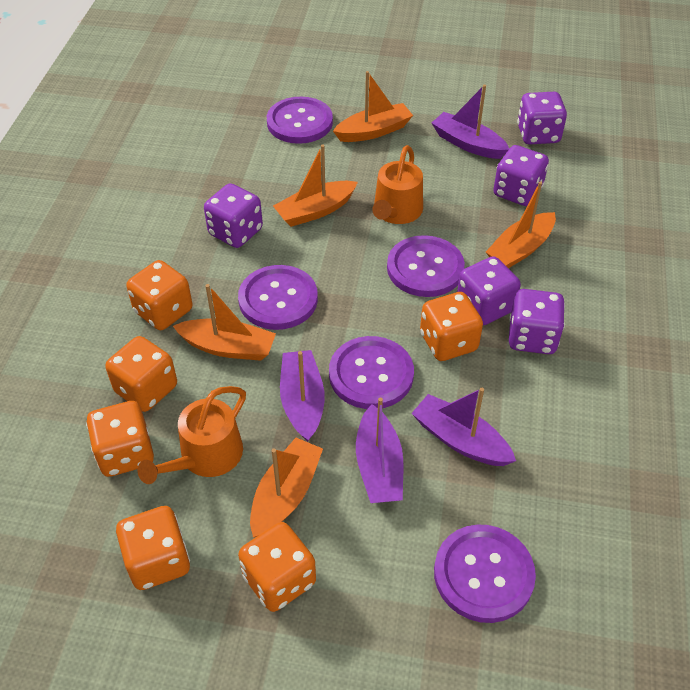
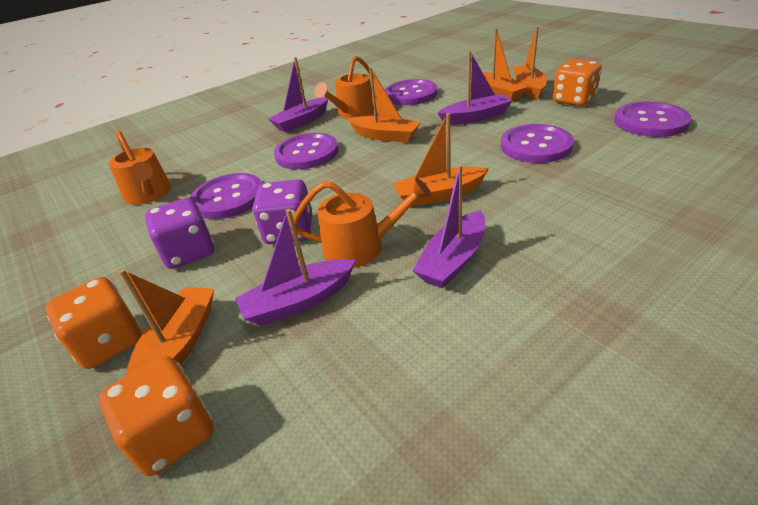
orange dice: 6 -> 3
orange watering can: 2 -> 3
purple dice: 5 -> 2

